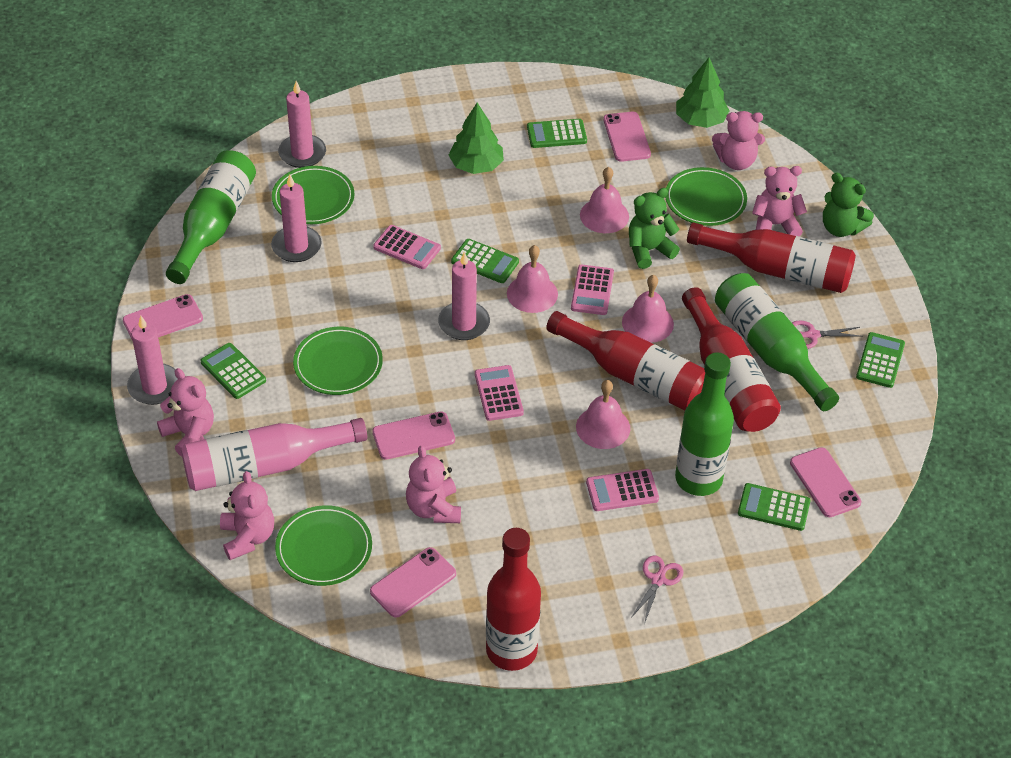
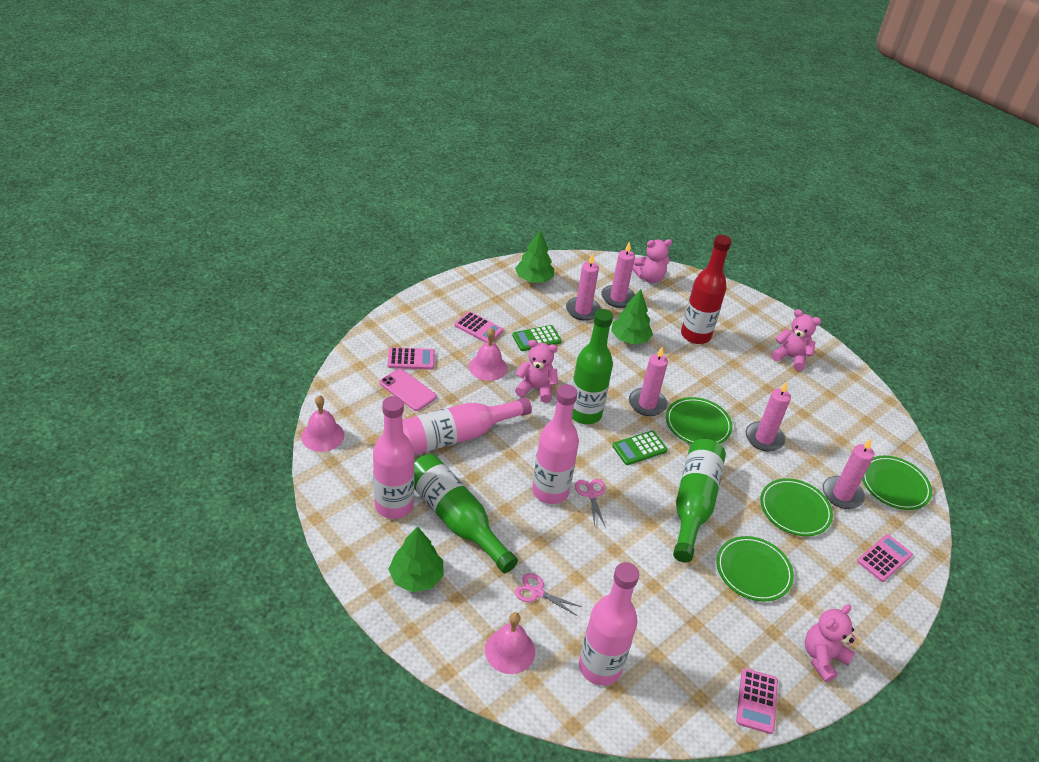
green calculator: 5 -> 2
green teddy bear: 2 -> 0
green tree: 2 -> 3
pink bell: 4 -> 3
pink bottle: 1 -> 4
pink candle: 4 -> 5
pink phone: 5 -> 1
pink teddy bear: 5 -> 4
red bottle: 4 -> 1

